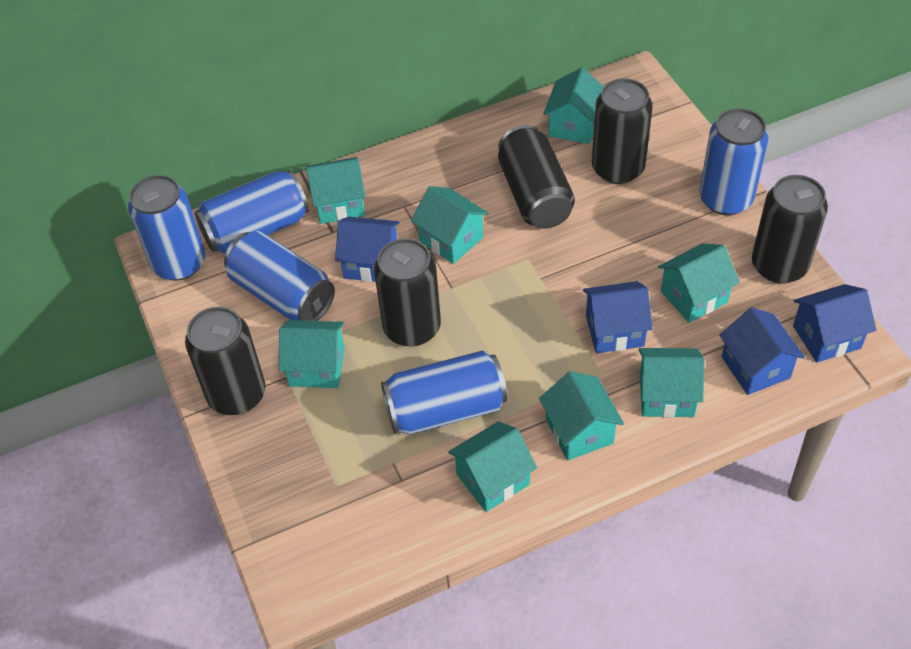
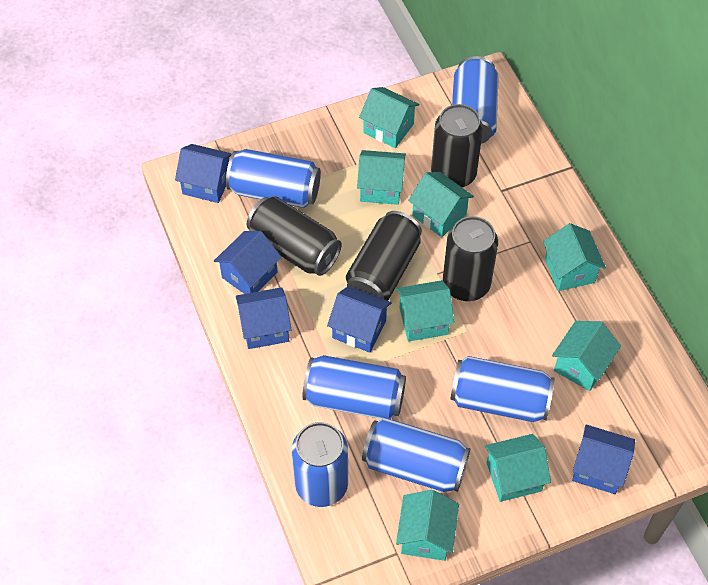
black can: 5 -> 4
blue can: 5 -> 6
blue house: 4 -> 5

